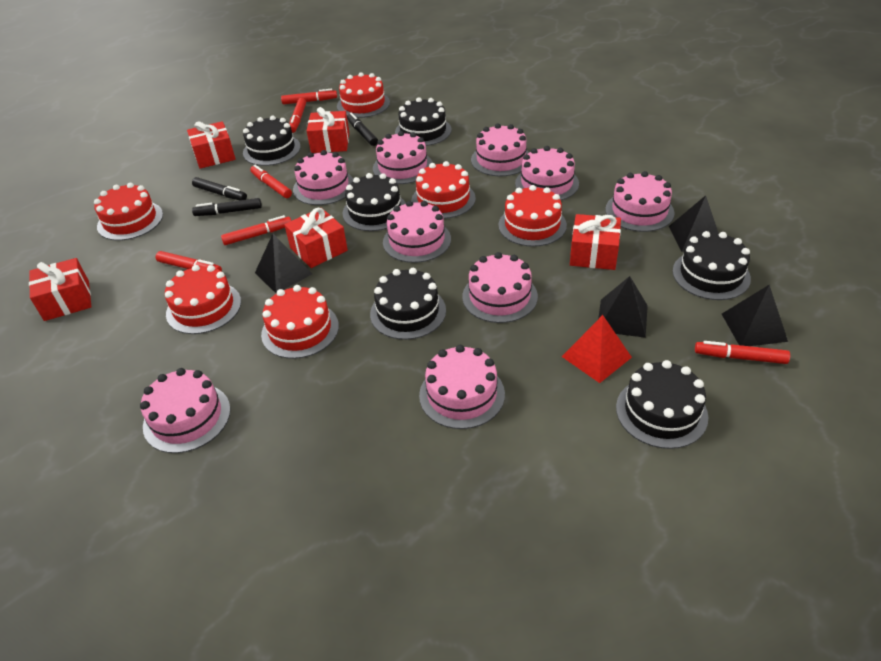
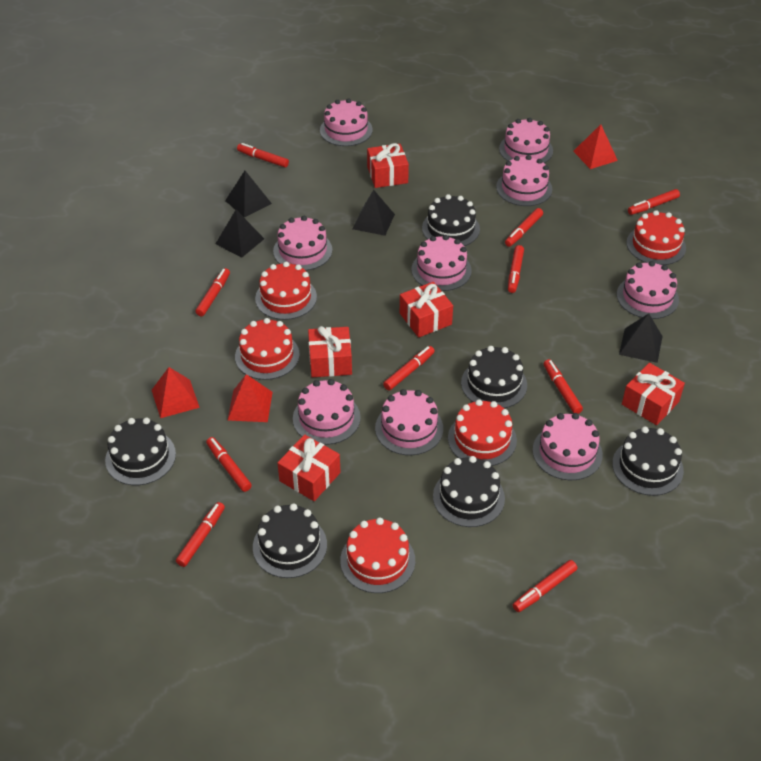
black marker: 3 -> 0
red cake: 6 -> 5
red marker: 6 -> 10
red pyramid: 1 -> 3

